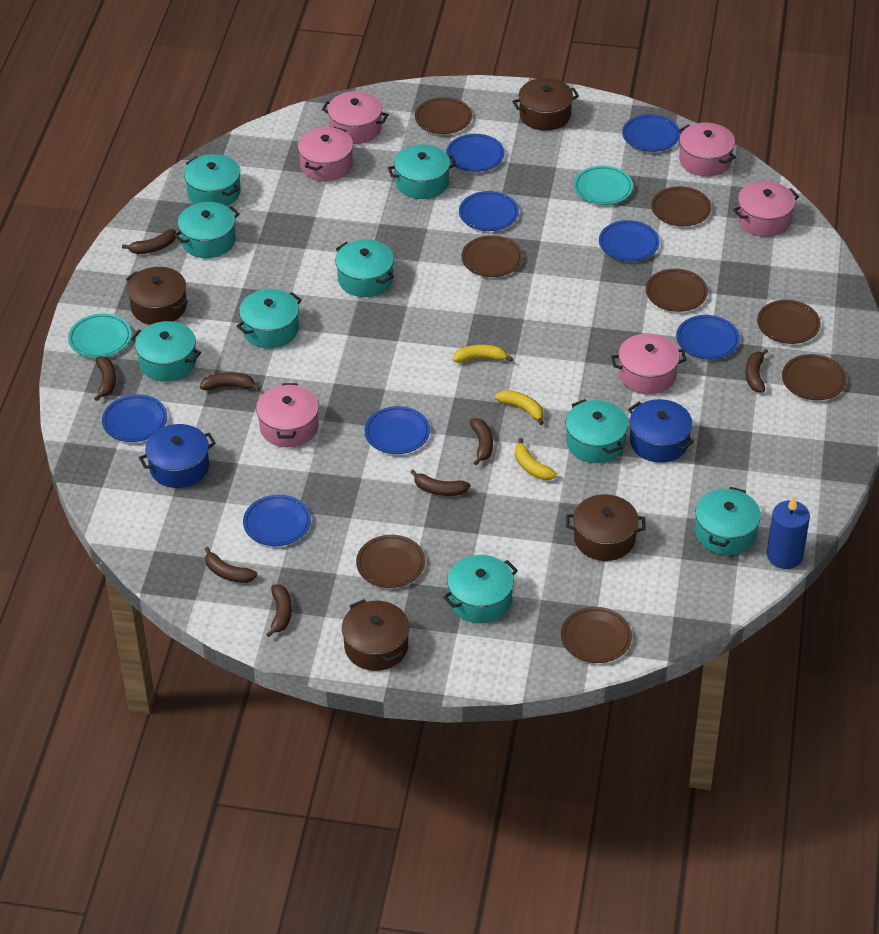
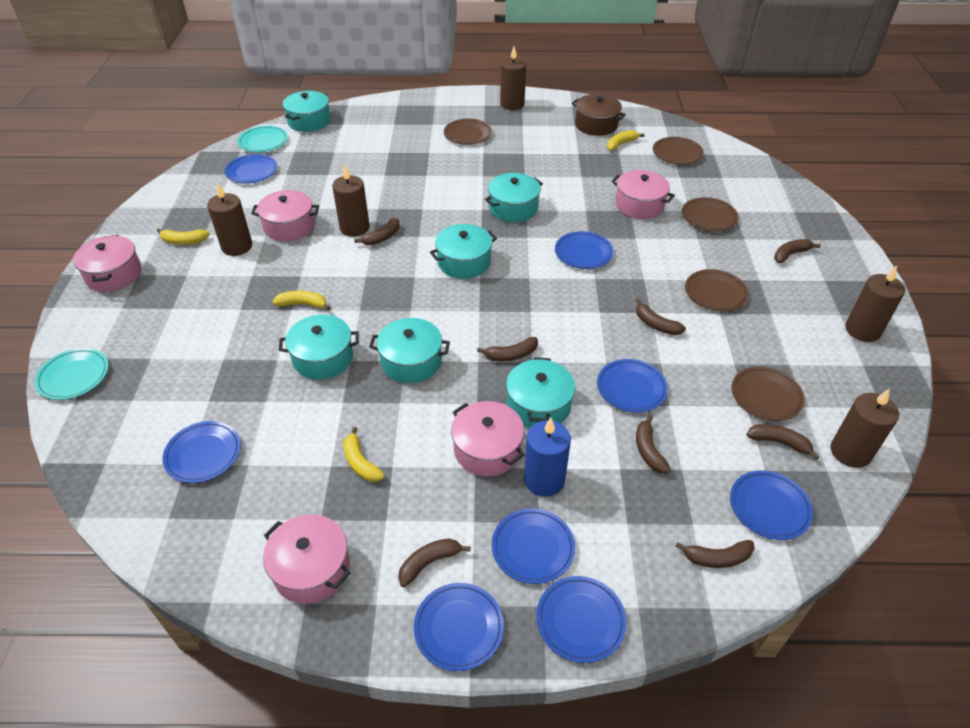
blue pot: 2 -> 0
brown candle: 0 -> 5
brown plate: 8 -> 5
brown pot: 4 -> 1
pink pot: 6 -> 5
turquoise pot: 9 -> 6
yellow banana: 3 -> 4

